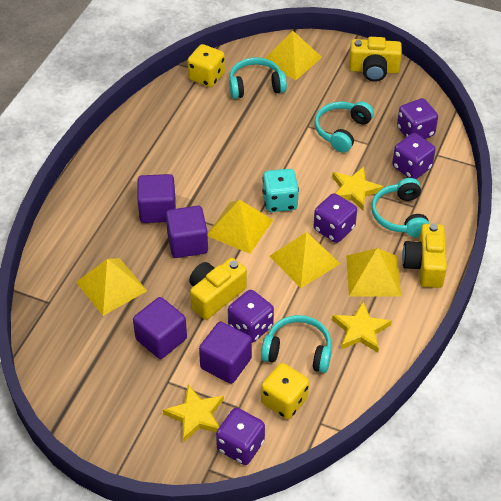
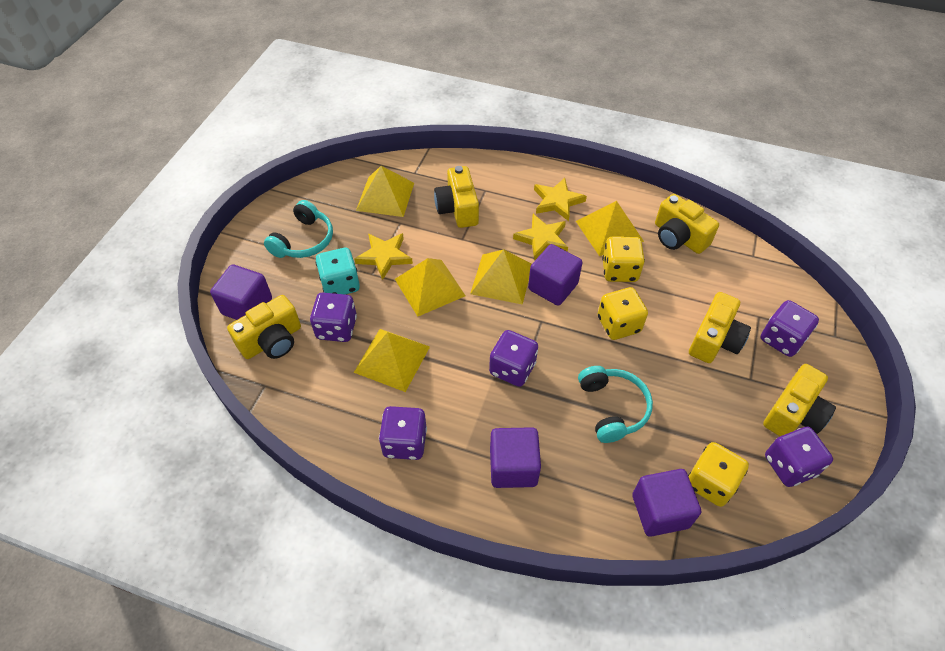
turquoise headphones: 4 -> 2
yellow camera: 3 -> 5
yellow dice: 2 -> 3

